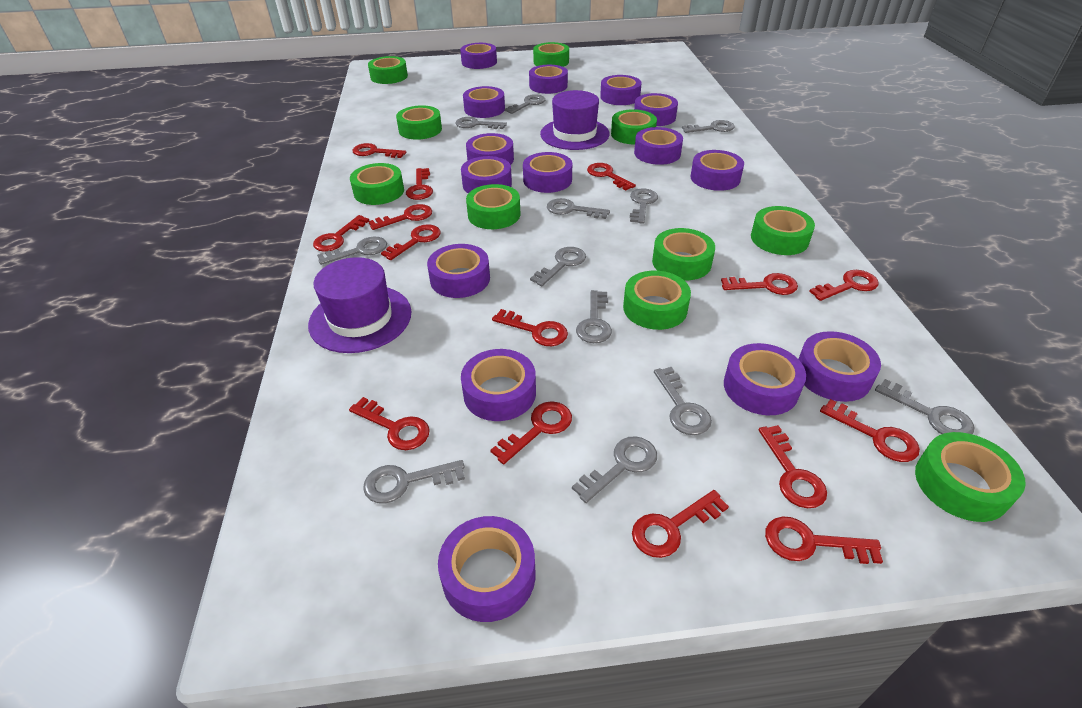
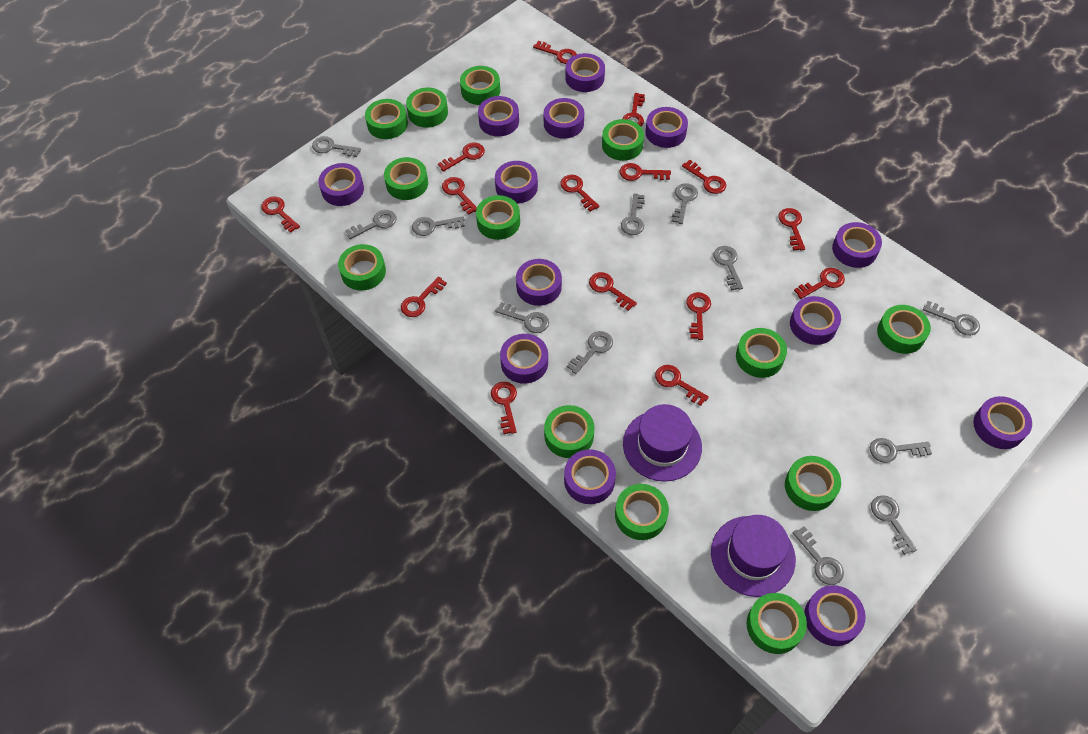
green tape: 10 -> 13
purple tape: 15 -> 13

